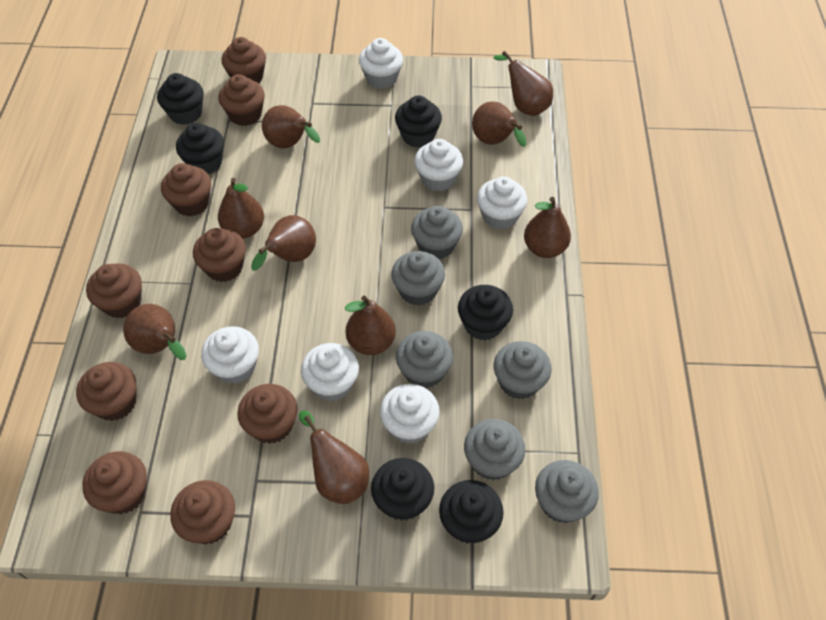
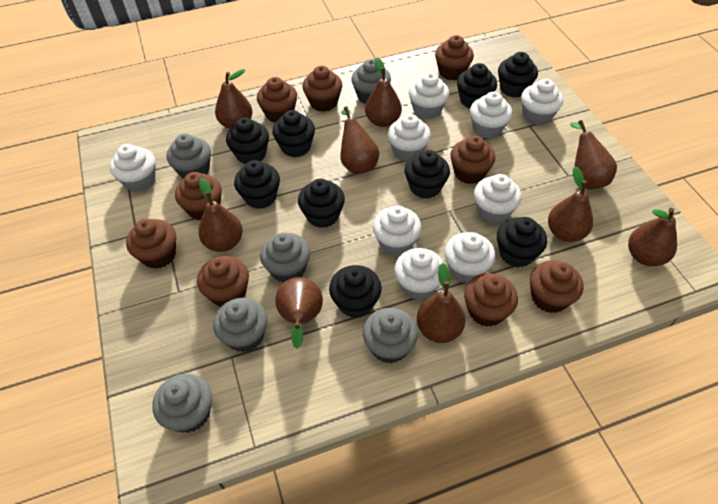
black cupcake: 6 -> 9
white cupcake: 6 -> 9

